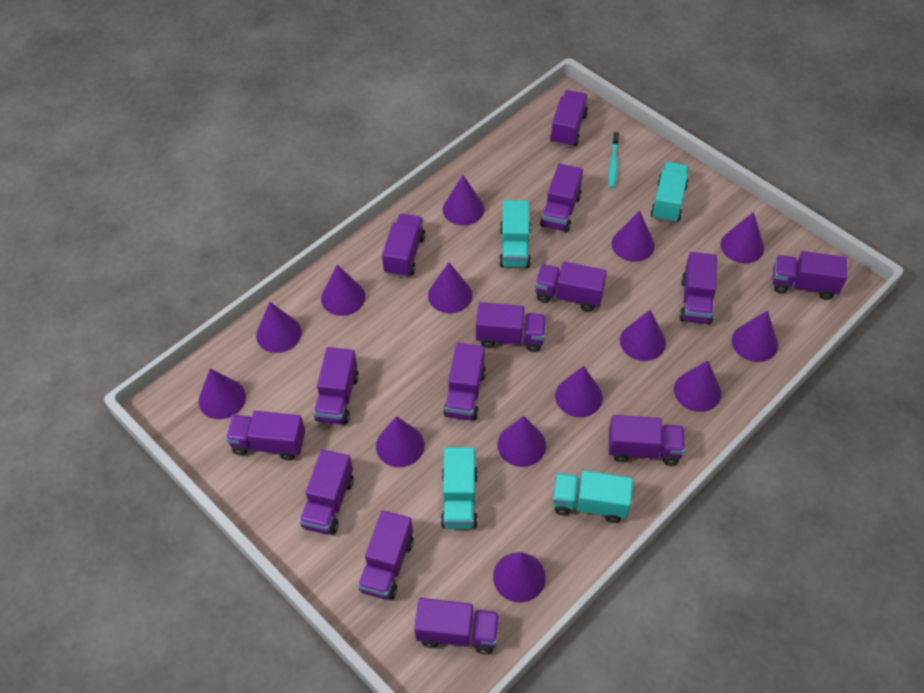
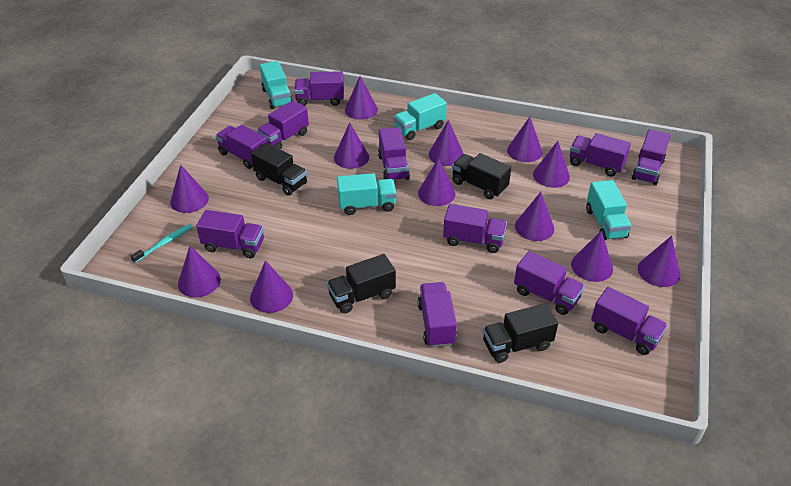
black truck: 0 -> 4
purple cone: 14 -> 12
purple truck: 14 -> 11

